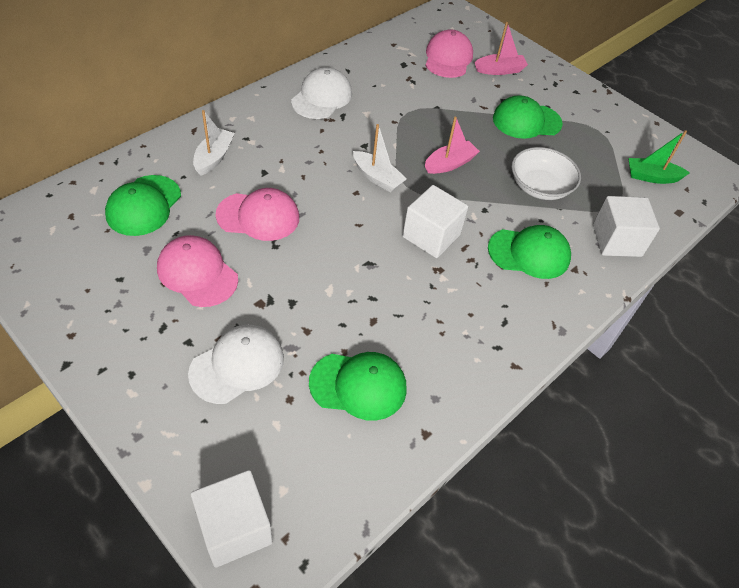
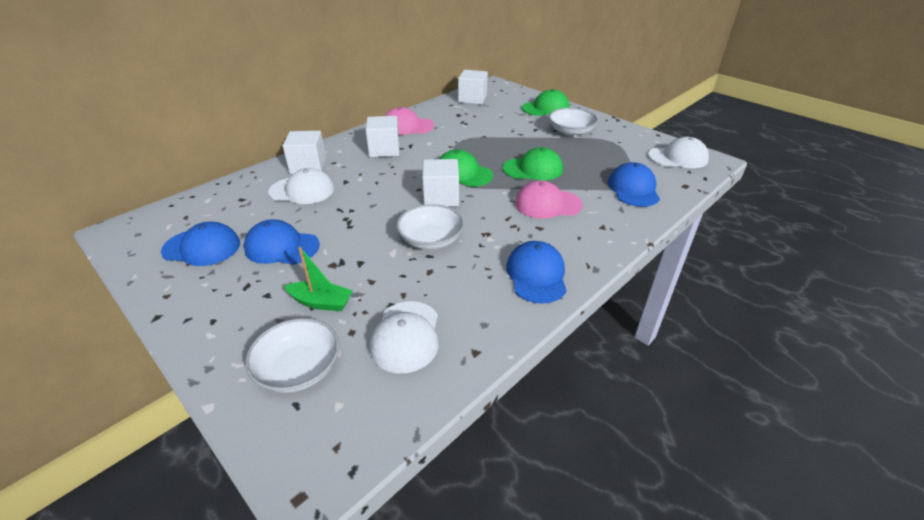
blue cap: 0 -> 4
green cap: 4 -> 3
pink boat: 2 -> 0
pink cap: 3 -> 2
white boat: 2 -> 0
white bowl: 1 -> 3
white cap: 2 -> 3
white cube: 3 -> 4

